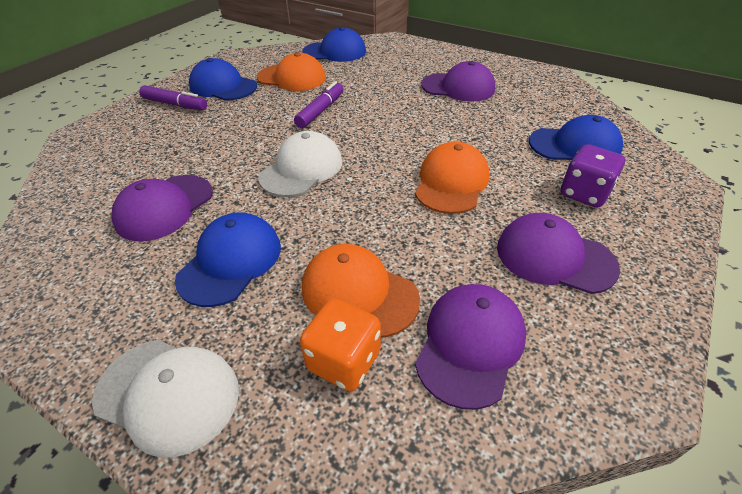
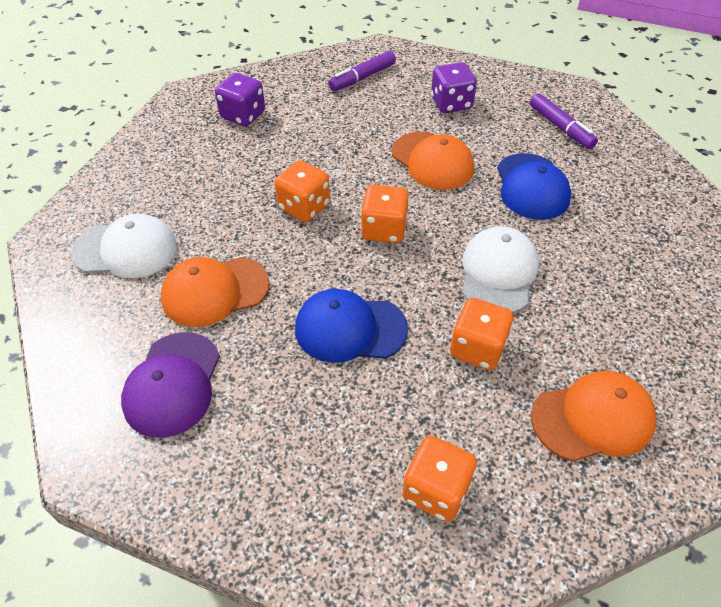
blue cap: 4 -> 2
orange dice: 1 -> 4
purple cap: 4 -> 1
purple dice: 1 -> 2

